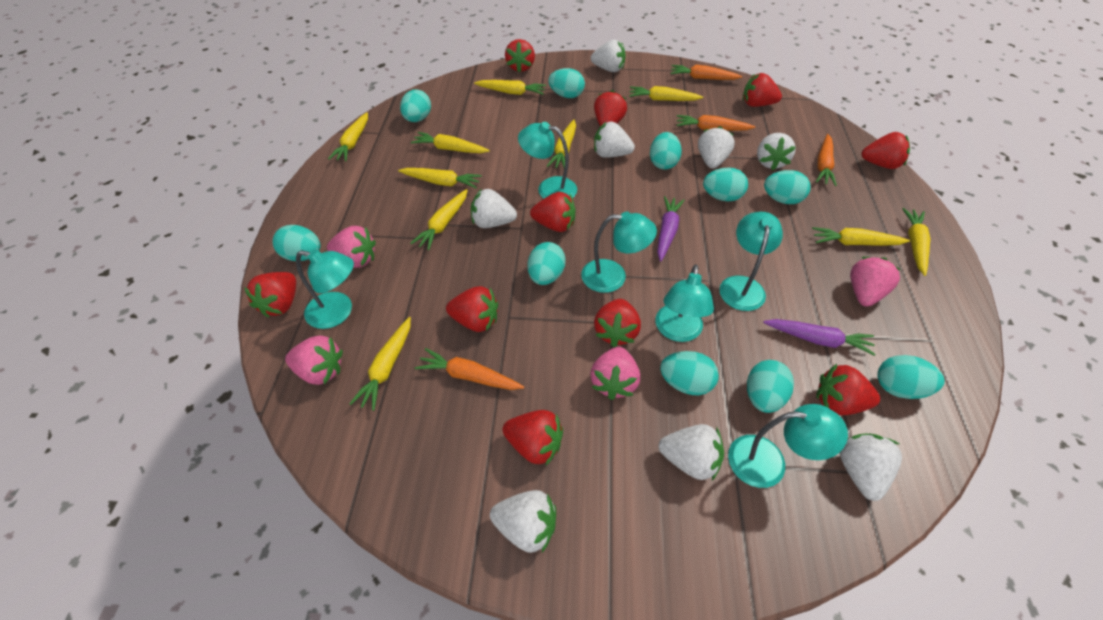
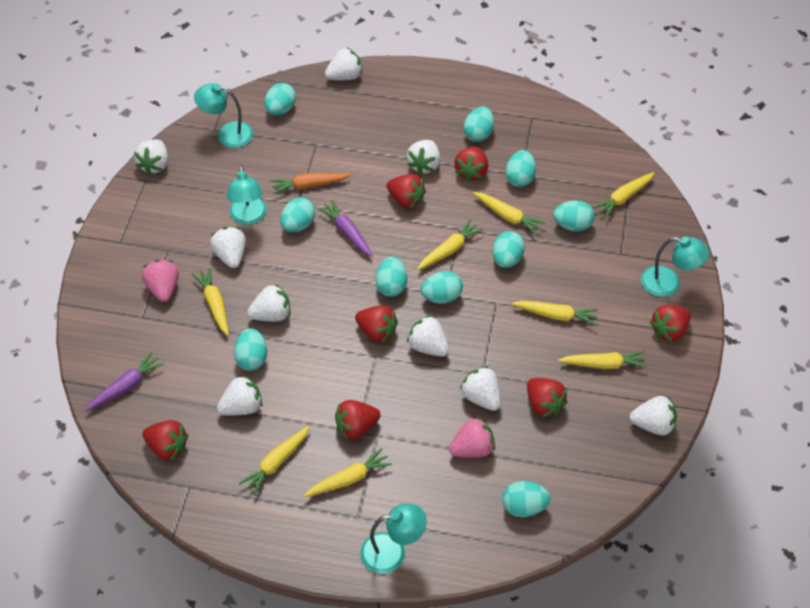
orange carrot: 4 -> 1
pink strawberry: 4 -> 2
red strawberry: 10 -> 7
turquoise lamp: 6 -> 4
white strawberry: 8 -> 9
yellow carrot: 10 -> 8

